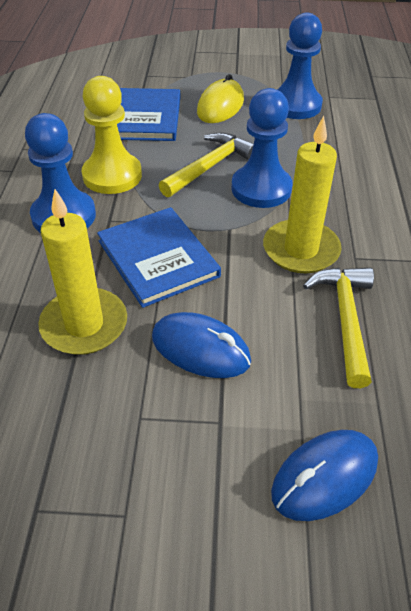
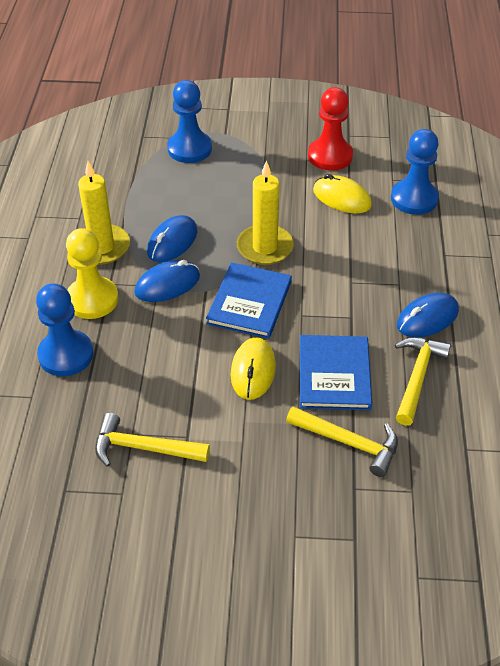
blue mouse: 2 -> 3
red pawn: 0 -> 1
yellow hammer: 2 -> 3
yellow mouse: 1 -> 2

